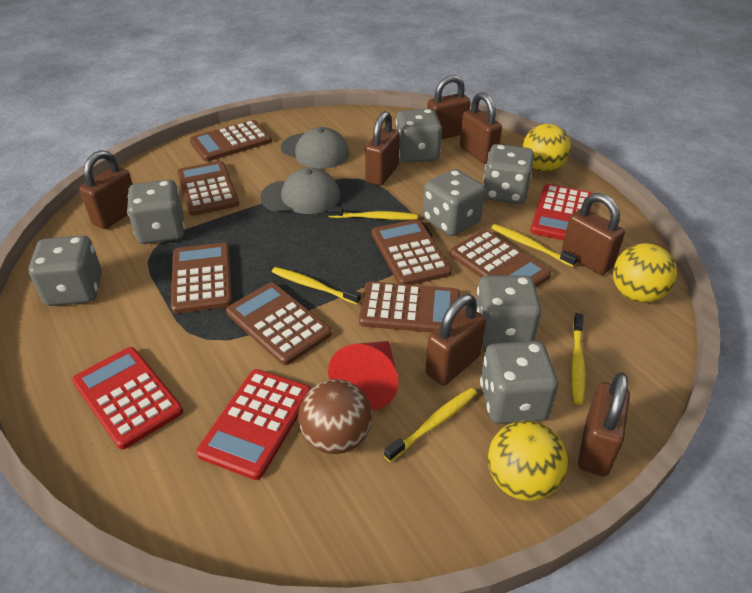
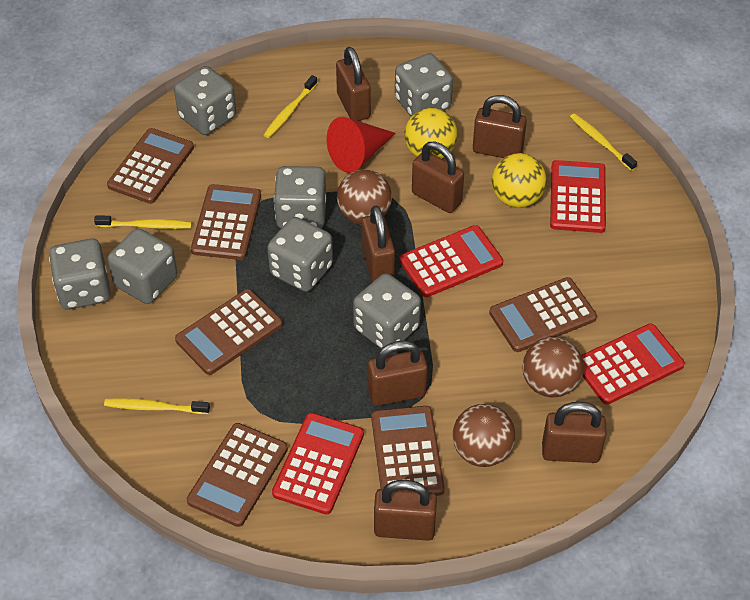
brown ball: 1 -> 3
brown calculator: 7 -> 6
grey cap: 2 -> 0
red calculator: 3 -> 4
yellow ball: 3 -> 2
yellow toothbrush: 5 -> 4

